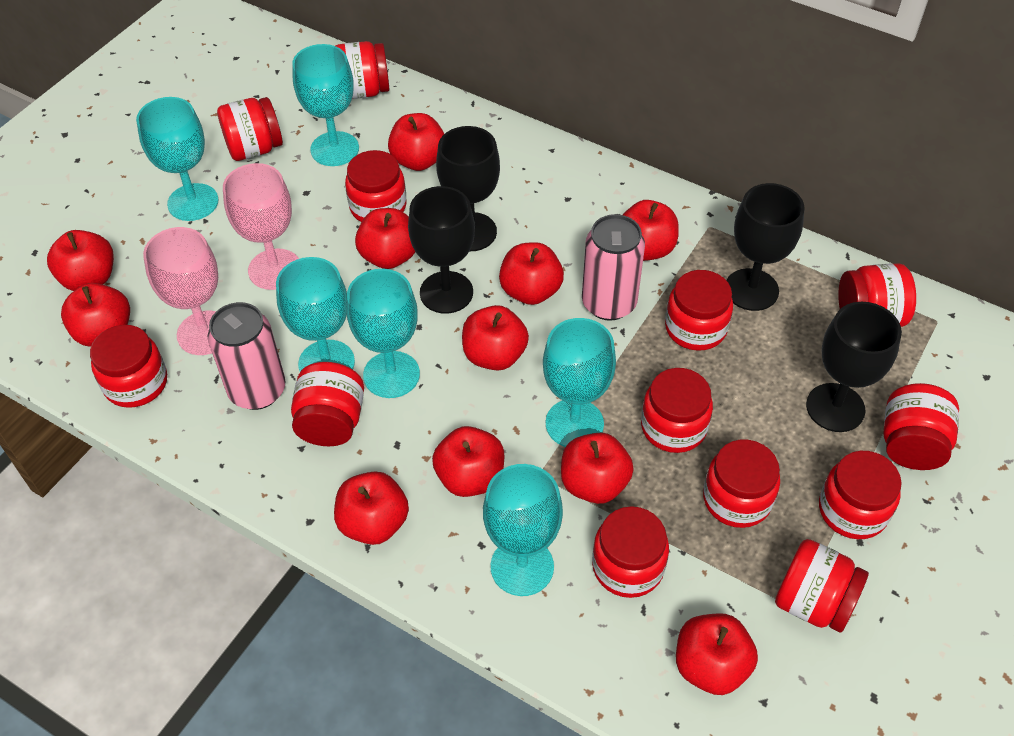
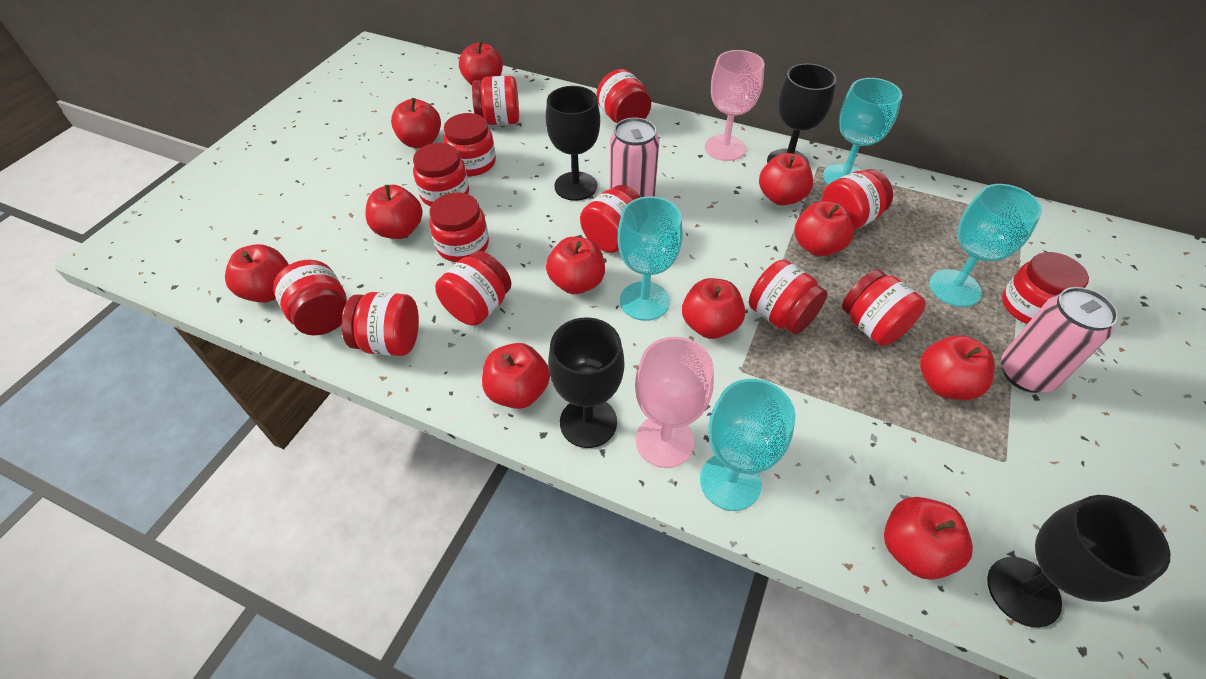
turquoise goblet: 6 -> 4

